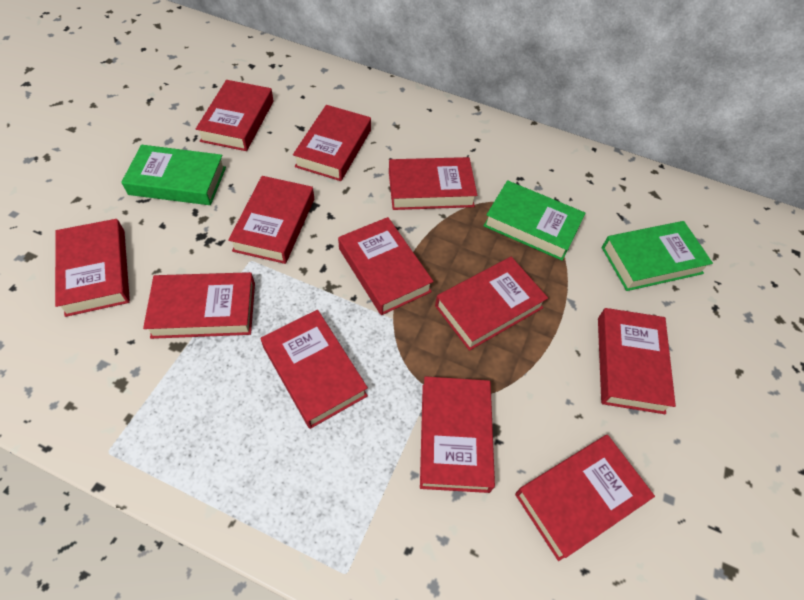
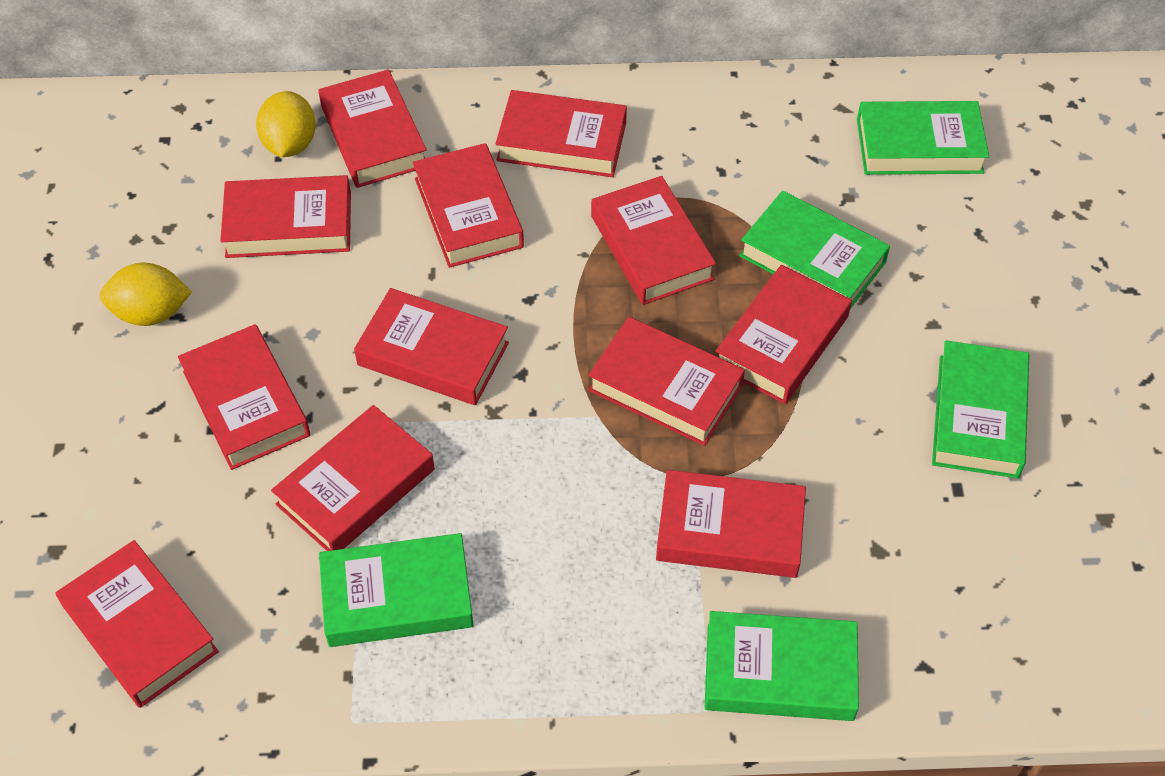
green book: 3 -> 5
yellow lemon: 0 -> 2

